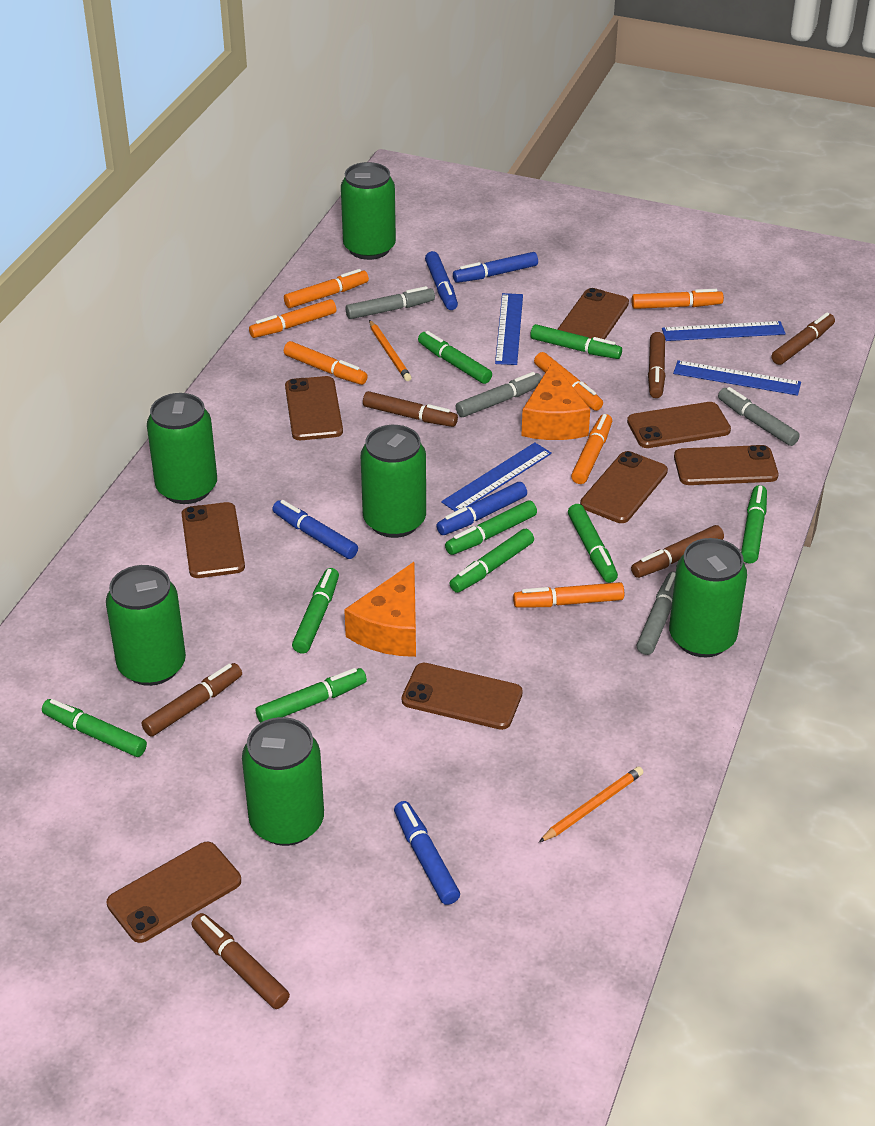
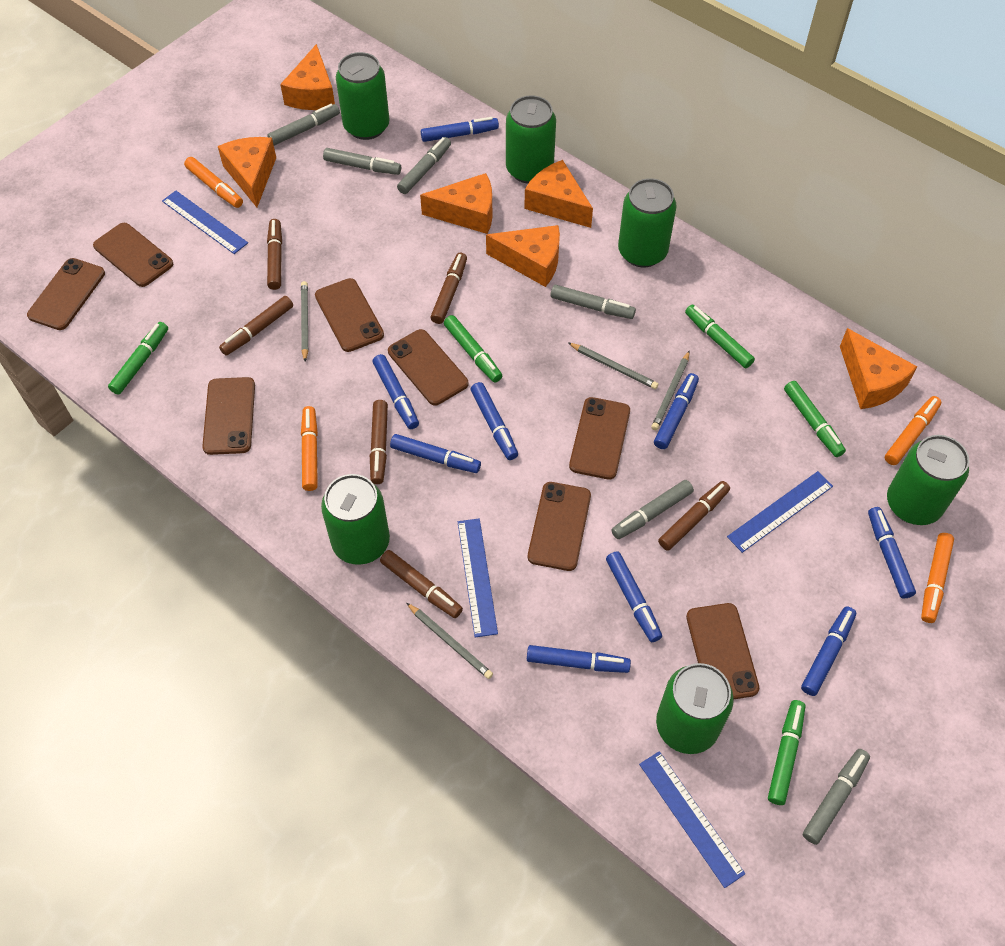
blue marker: 5 -> 9
green marker: 9 -> 5
grey marker: 4 -> 6
grey pencil: 0 -> 4
orange cheese: 2 -> 6
orange marker: 7 -> 4
orange pencil: 2 -> 0

